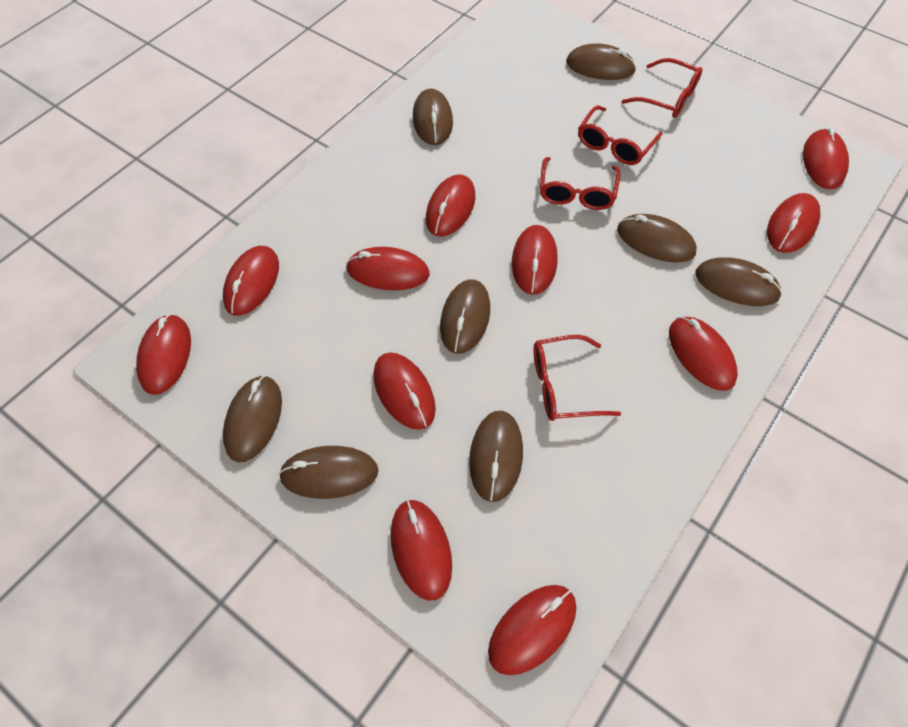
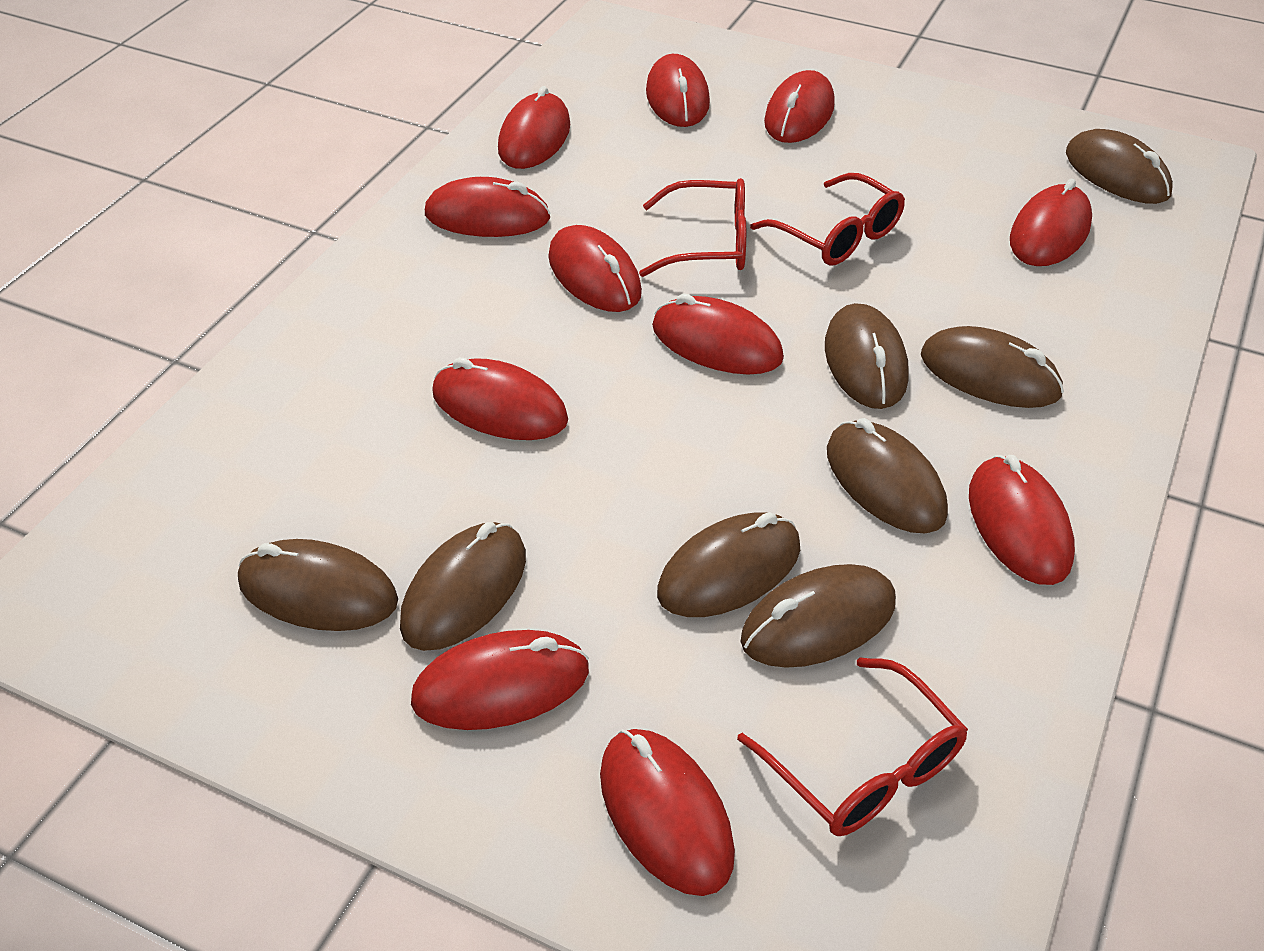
red glasses: 4 -> 3

